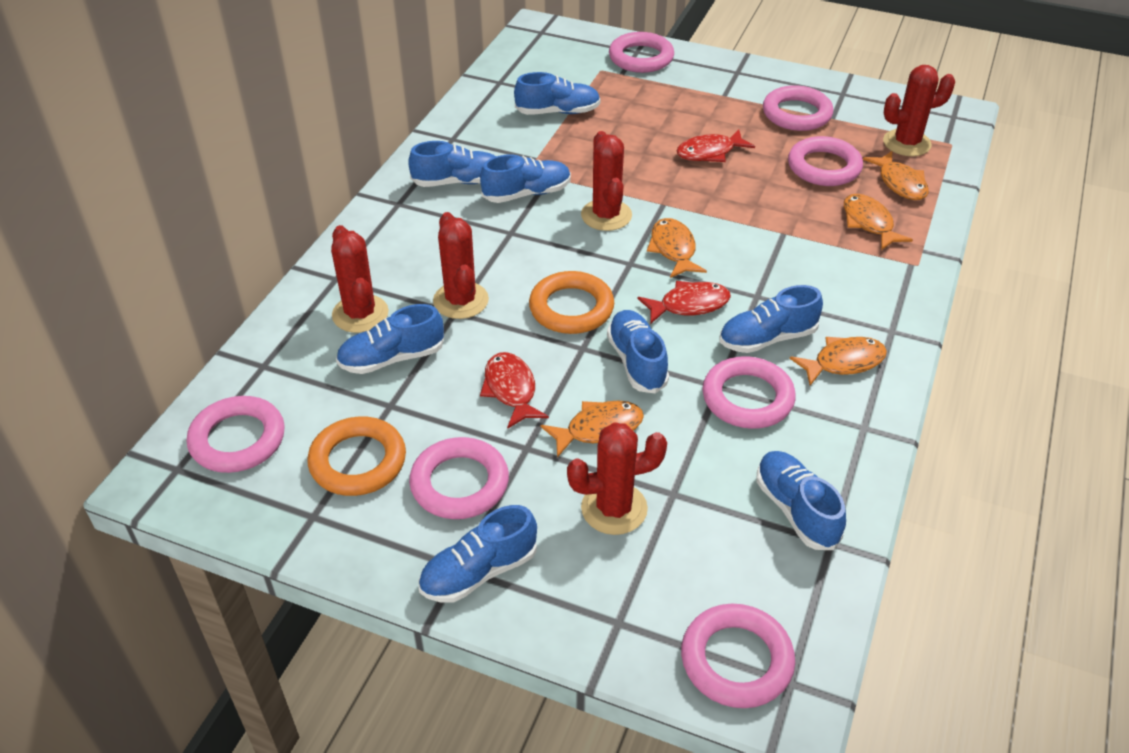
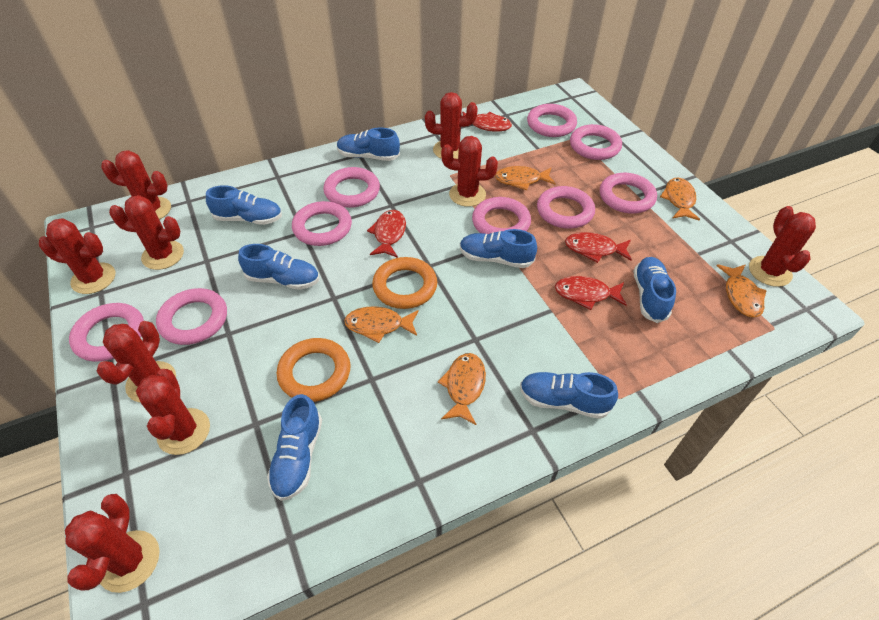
blue shoe: 8 -> 7
pink ring: 7 -> 9
red cactus: 5 -> 9
red fish: 3 -> 4

